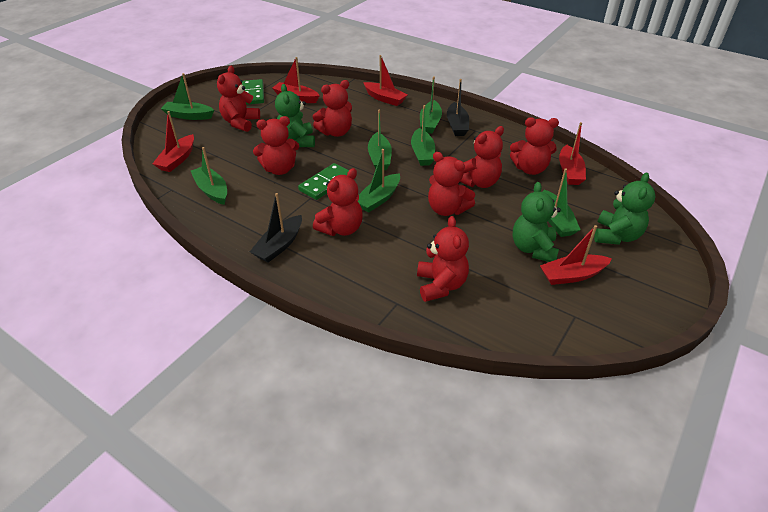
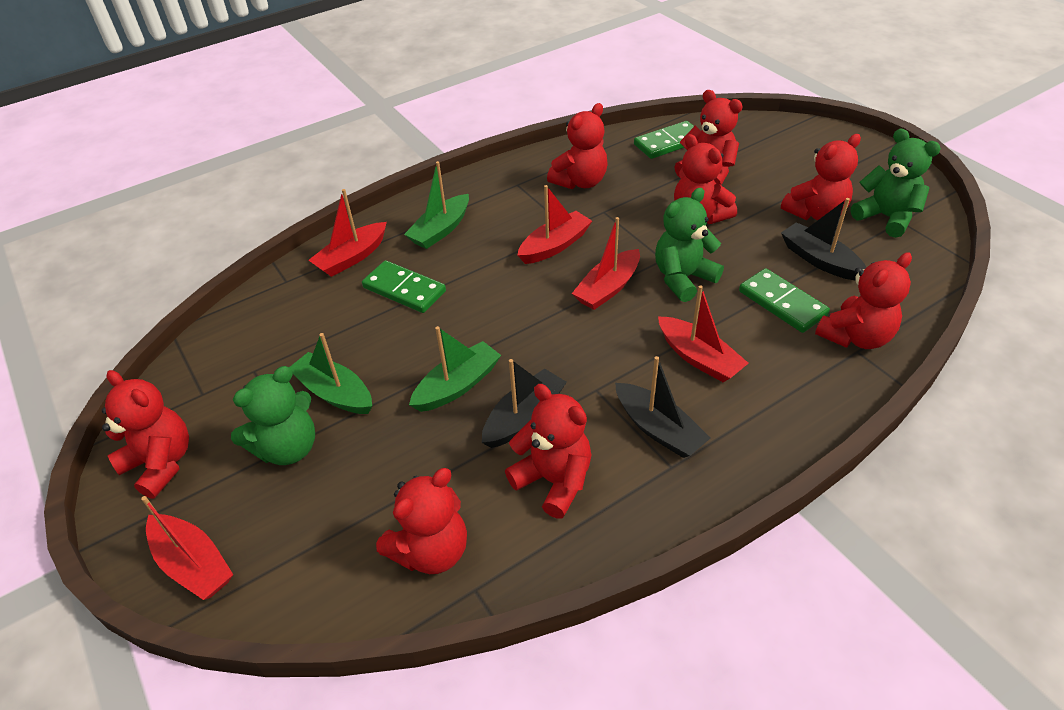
black boat: 2 -> 3
green boat: 7 -> 3
green domino: 2 -> 3

